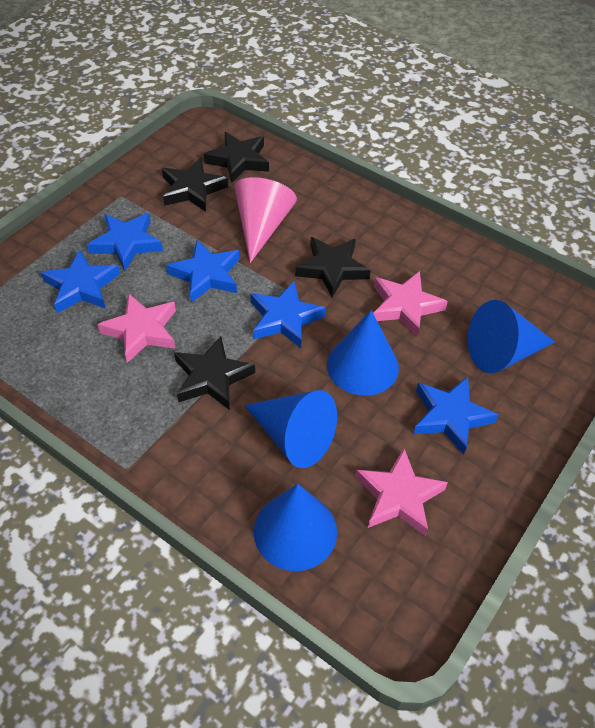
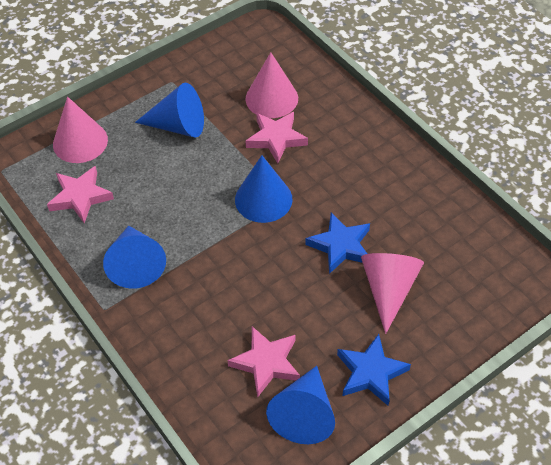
black star: 4 -> 0
blue star: 5 -> 2
pink cone: 1 -> 3

